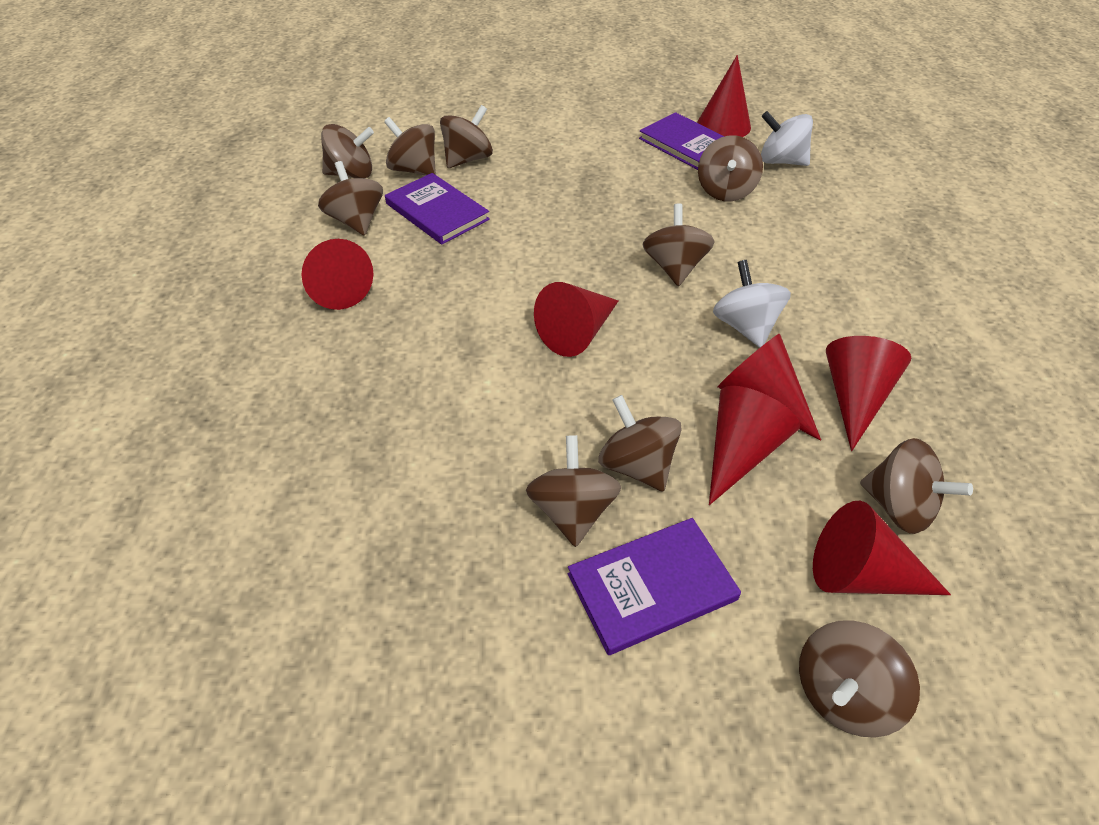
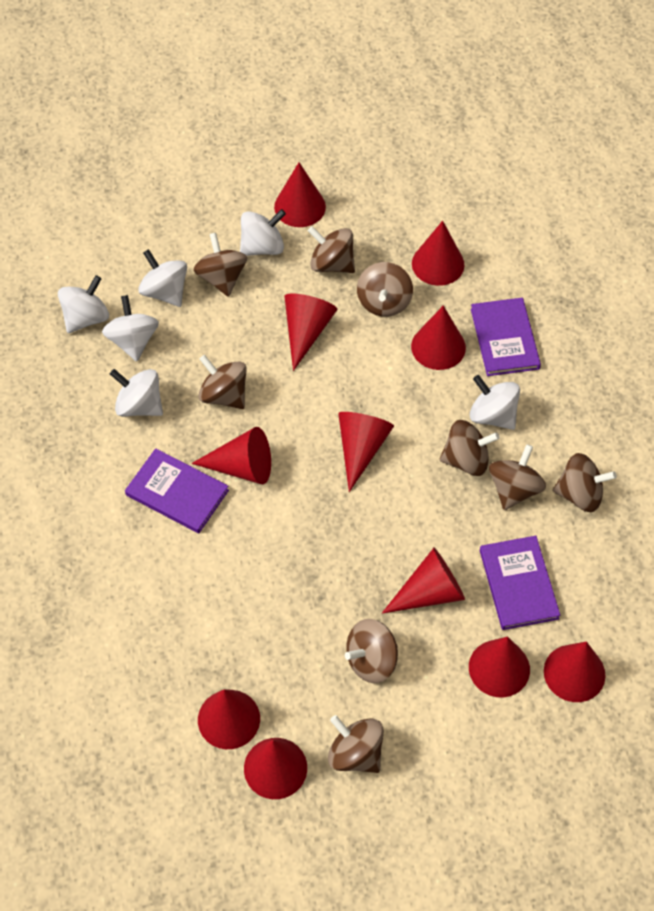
brown spinning top: 10 -> 9
red cone: 7 -> 11
white spinning top: 2 -> 6

